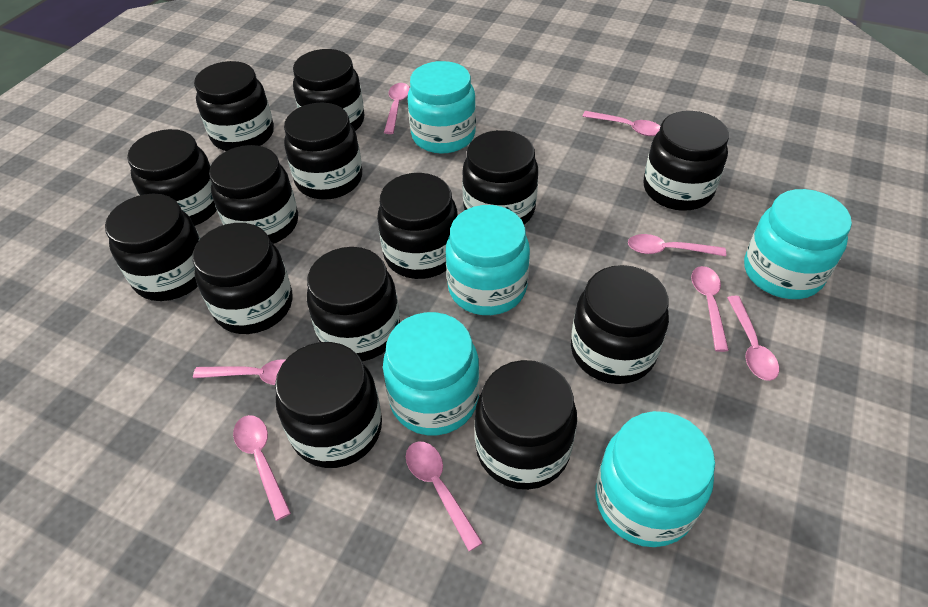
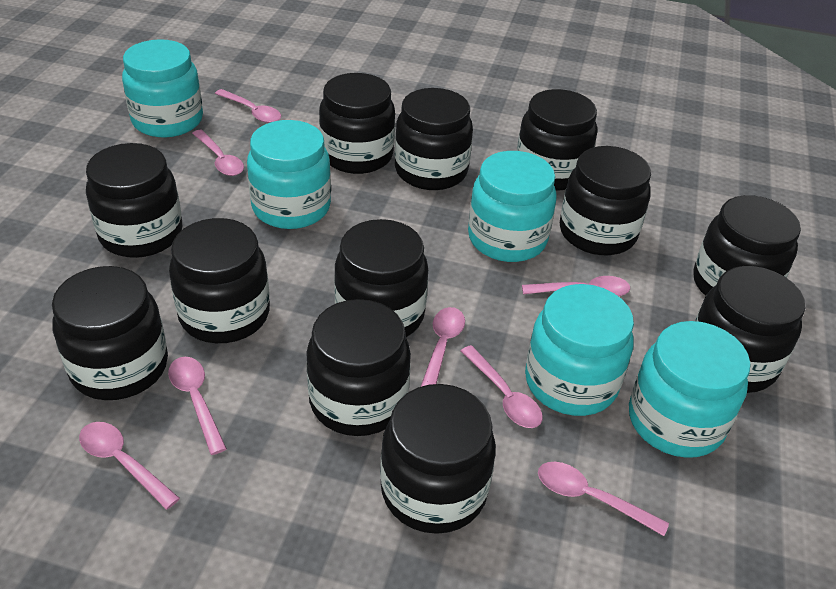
black jar: 14 -> 12

